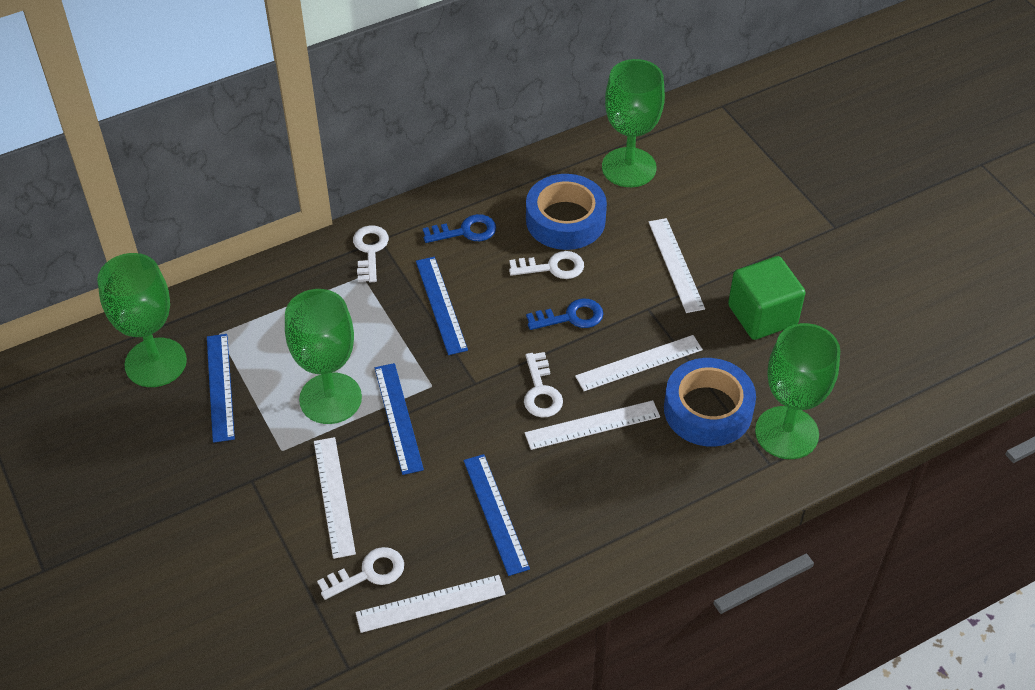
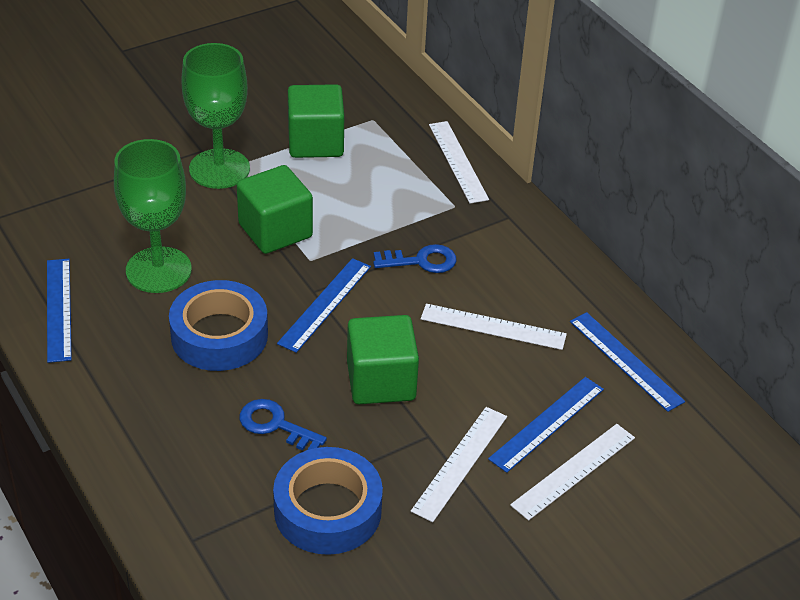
green cube: 1 -> 3
green goblet: 4 -> 2
white key: 4 -> 0
white ruler: 5 -> 4

